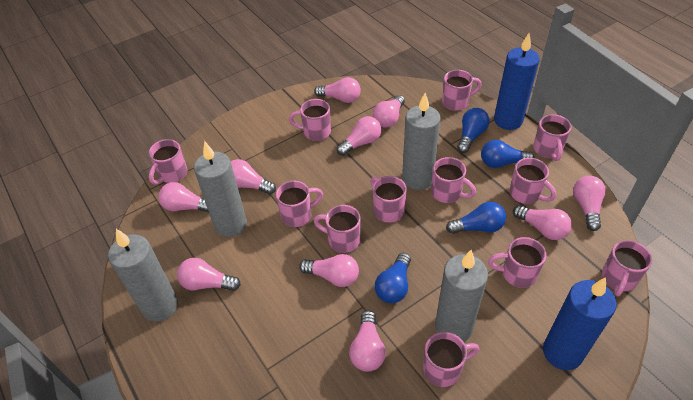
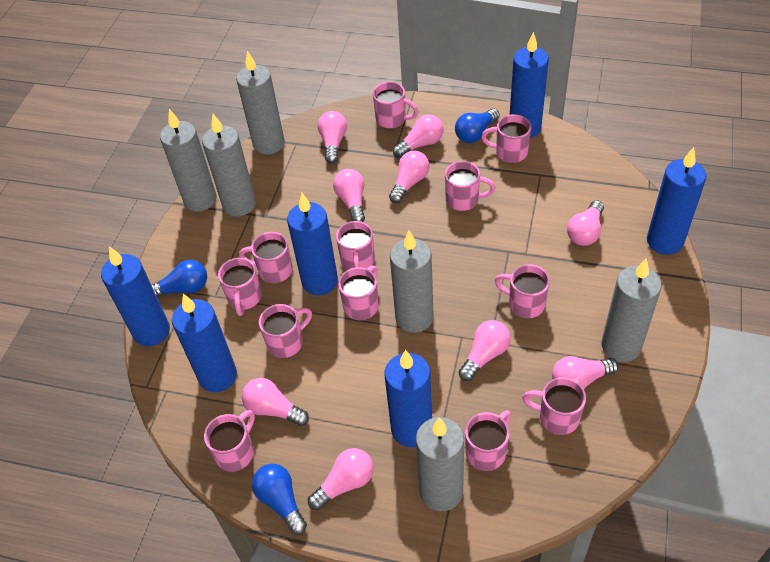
blue candle: 2 -> 6
blue light bulb: 4 -> 3
grey candle: 4 -> 6
pink light bulb: 10 -> 9

